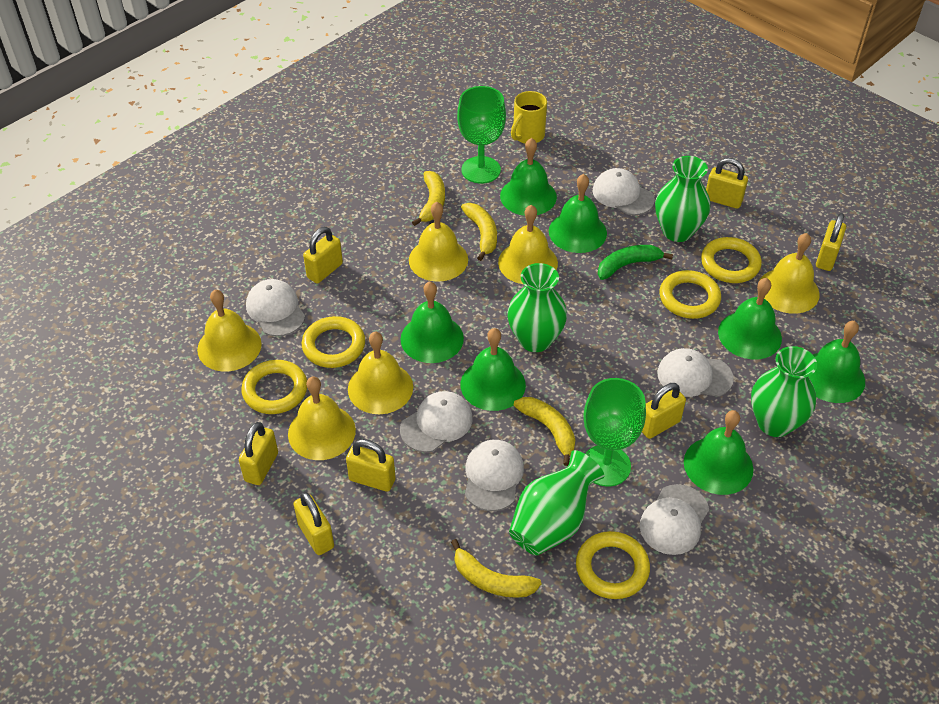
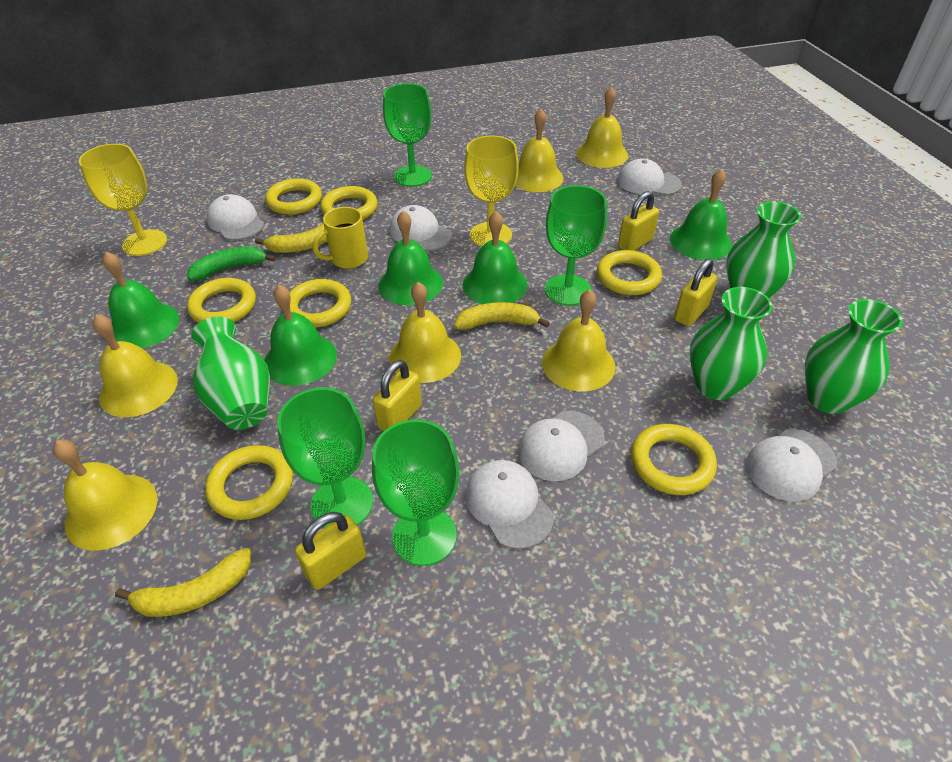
green bell: 7 -> 5
green goblet: 2 -> 4
yellow banana: 4 -> 3
yellow goblet: 0 -> 2
yellow padlock: 7 -> 4
yellow ring: 5 -> 7

